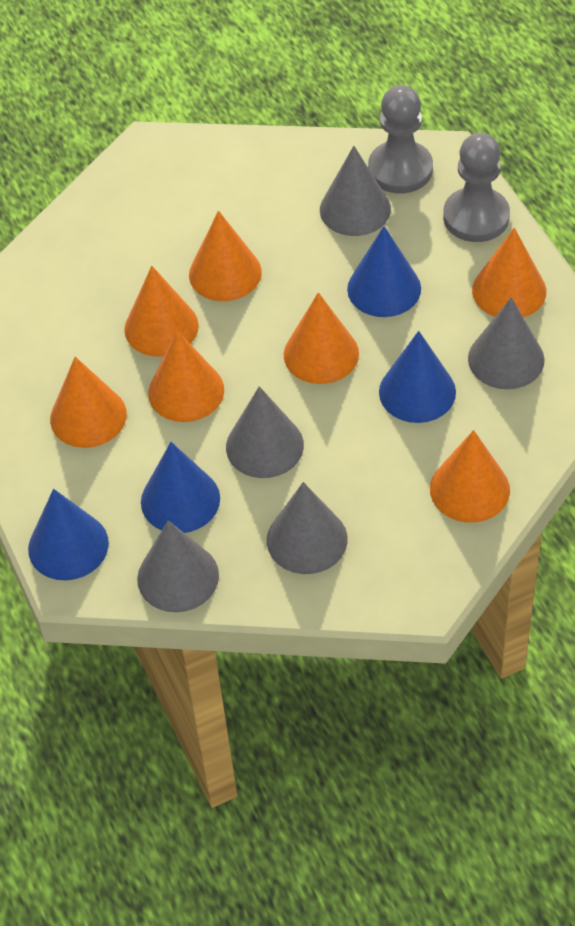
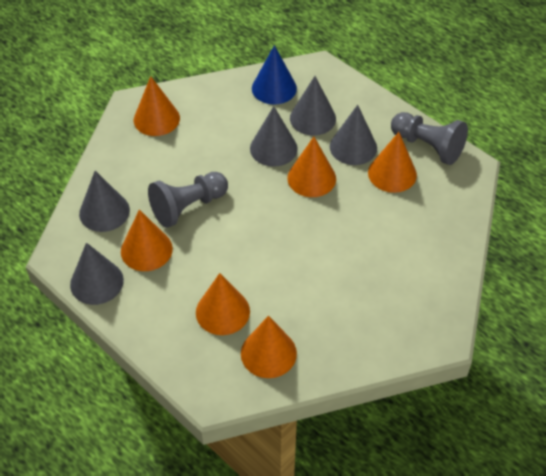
blue cone: 4 -> 1
orange cone: 7 -> 6

